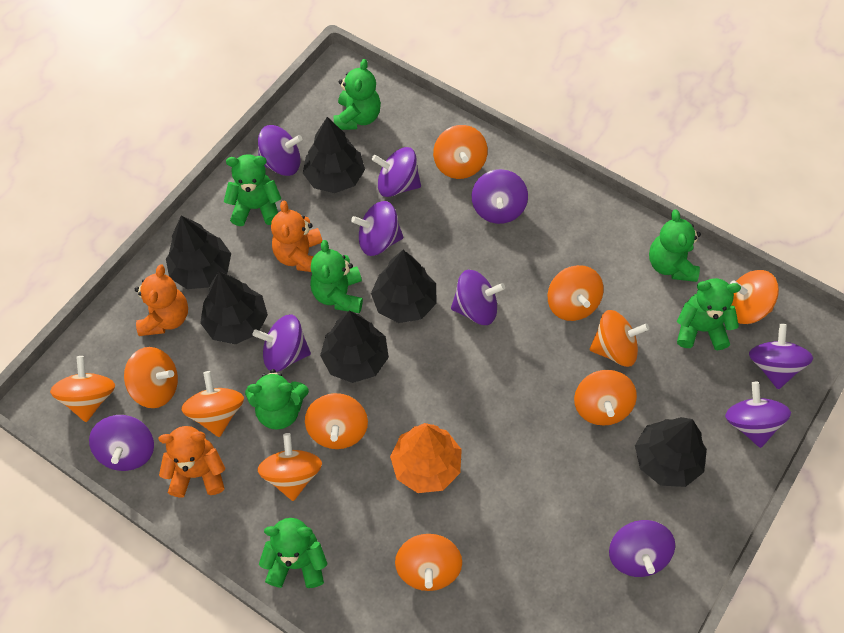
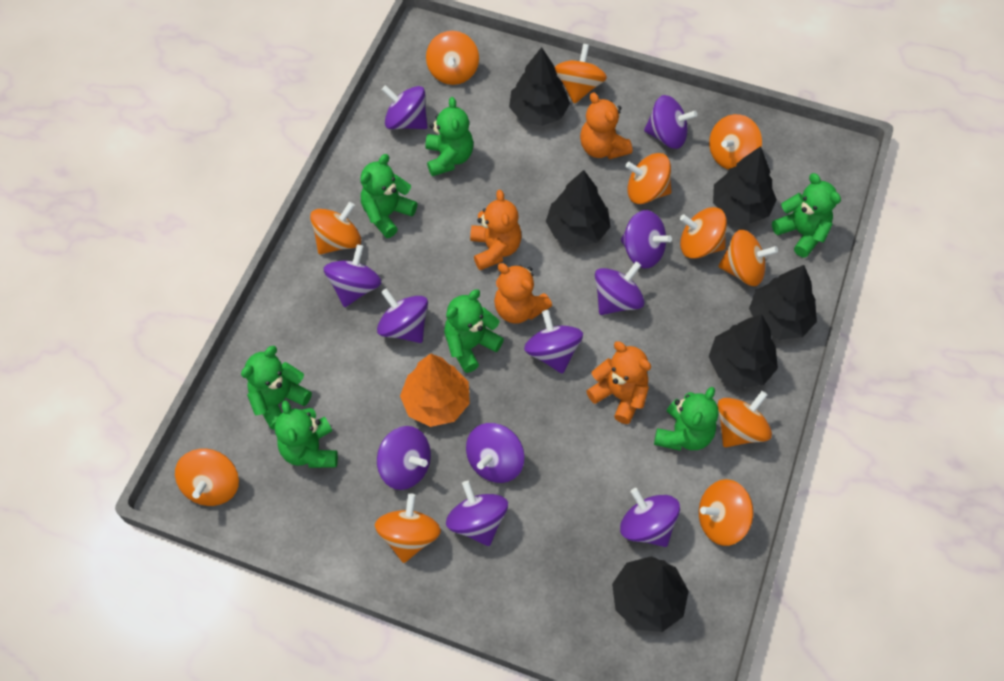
orange teddy bear: 3 -> 4
purple spinning top: 10 -> 11

